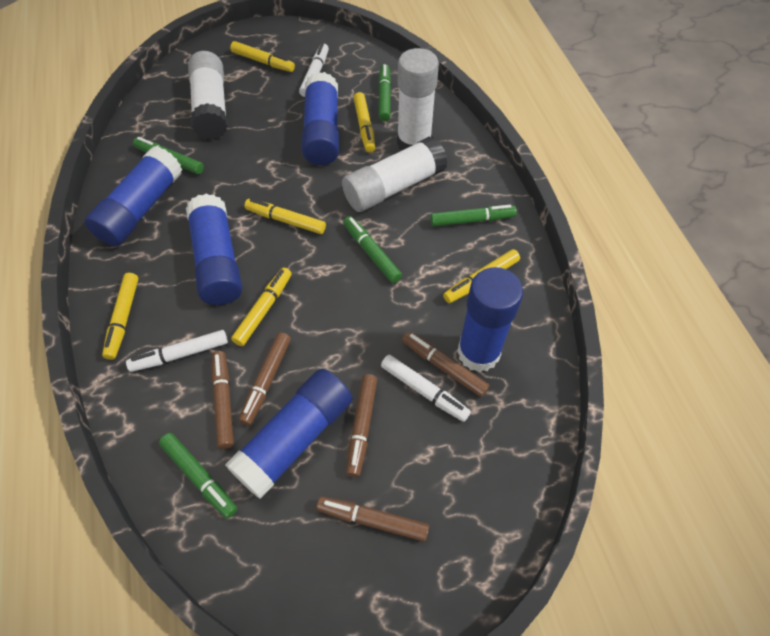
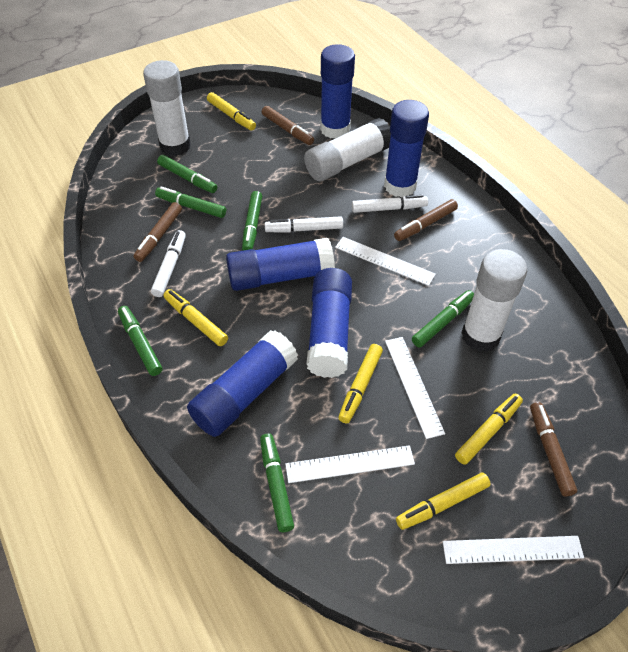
brown marker: 5 -> 4
green marker: 5 -> 6
white ruler: 0 -> 4
yellow marker: 6 -> 5

